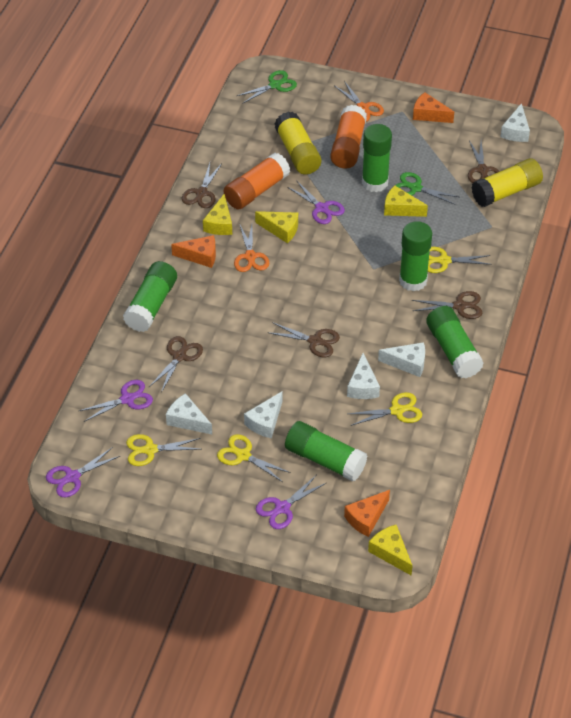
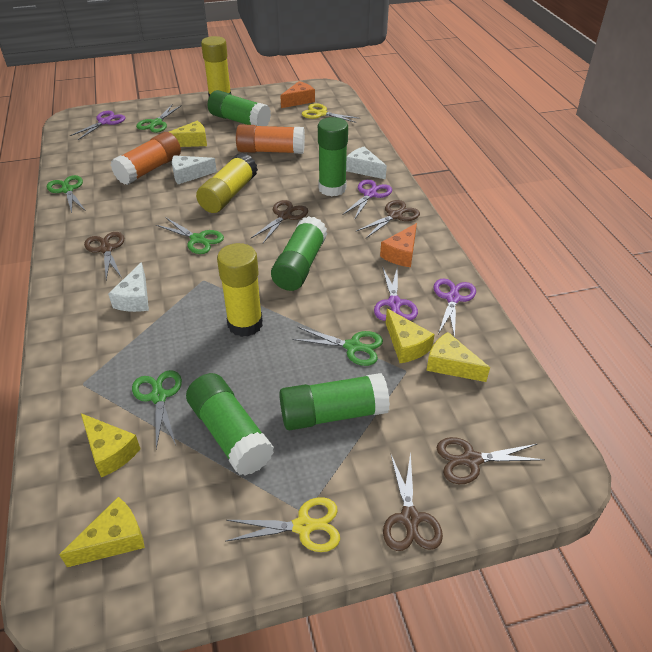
green scissors: 2 -> 5
orange cheese: 3 -> 2
orange scissors: 2 -> 0
white cheese: 5 -> 3
yellow cheese: 4 -> 5
yellow glue stick: 2 -> 3
yellow scissors: 4 -> 2

